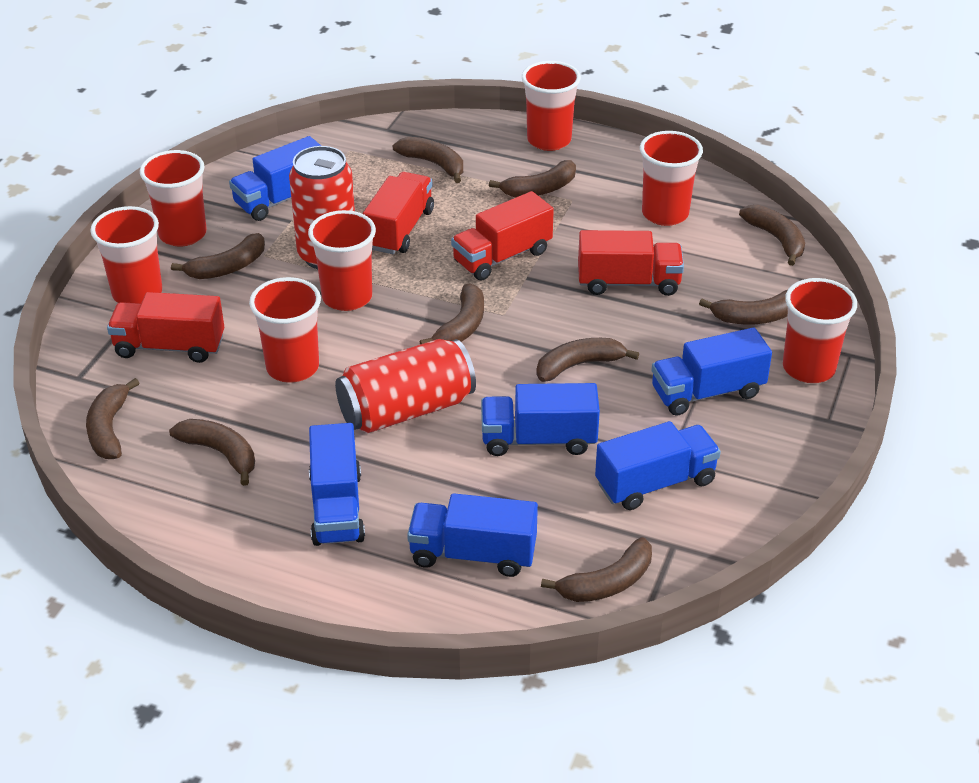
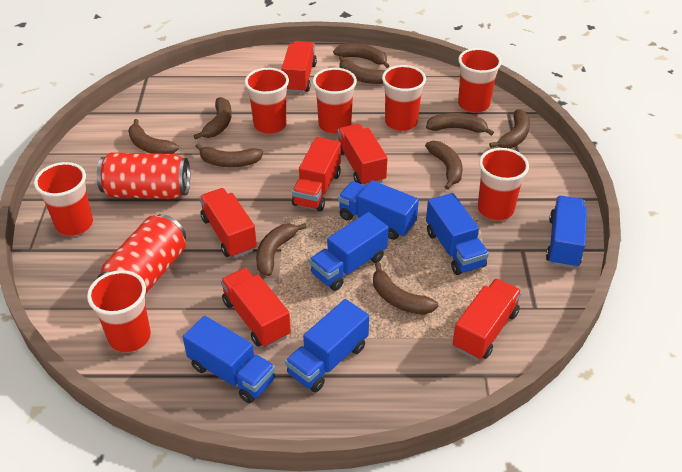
red truck: 4 -> 6

